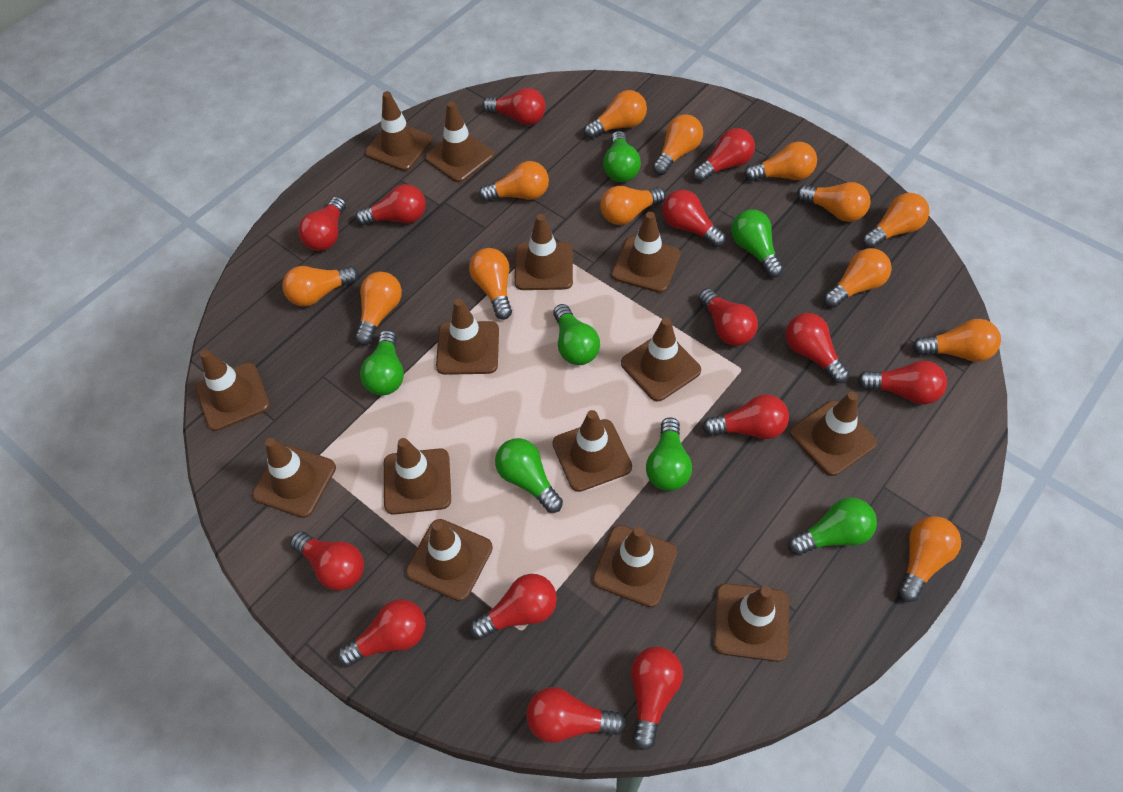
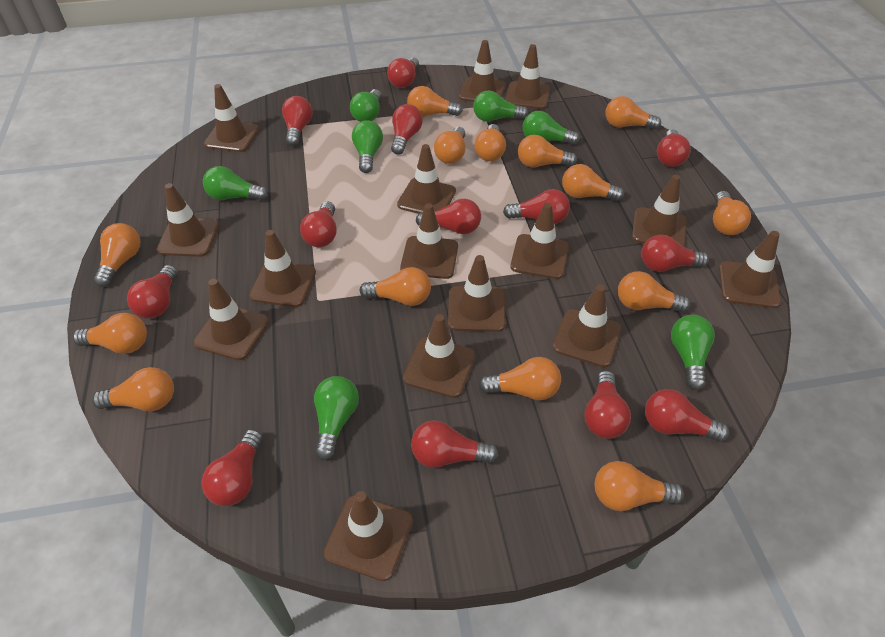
brown traffic cone: 14 -> 15
orange light bulb: 13 -> 14
red light bulb: 14 -> 13

